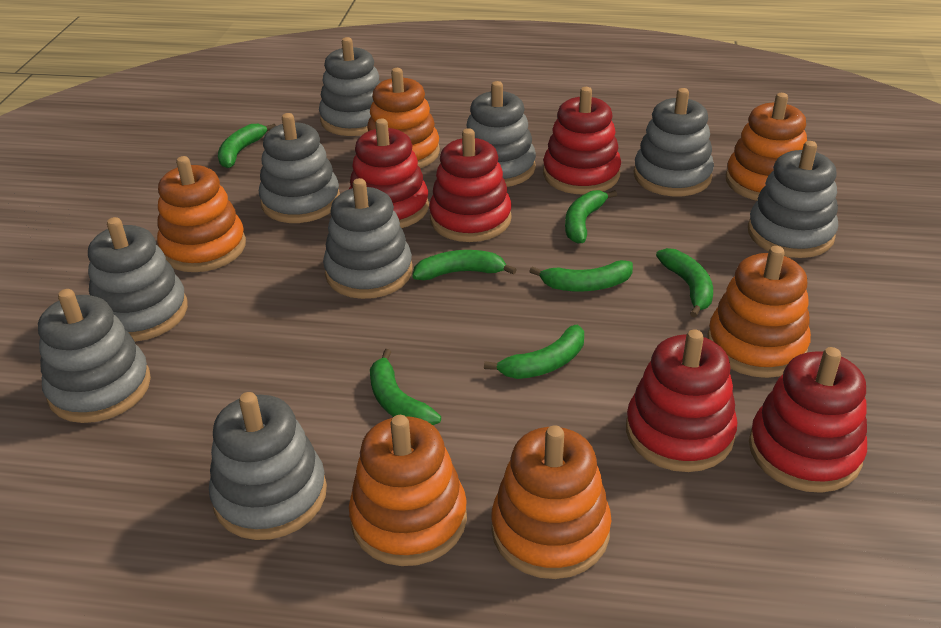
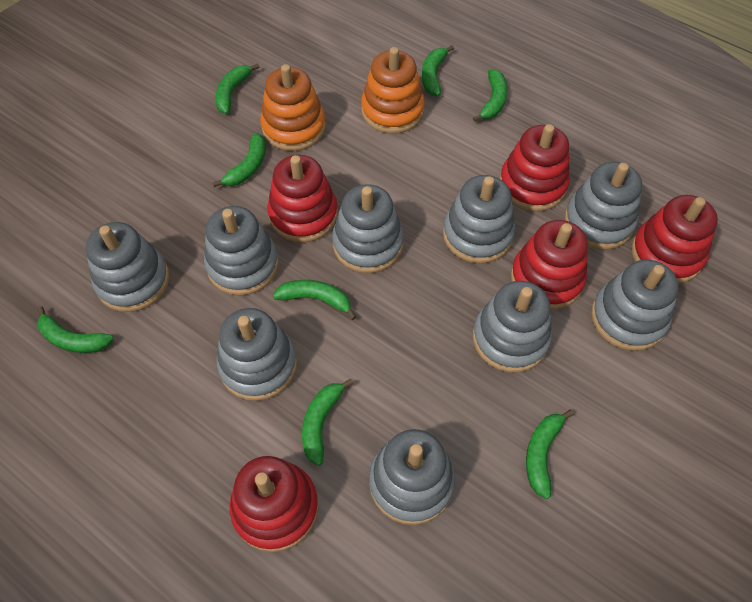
green banana: 7 -> 8
orange stacking toy: 6 -> 2

